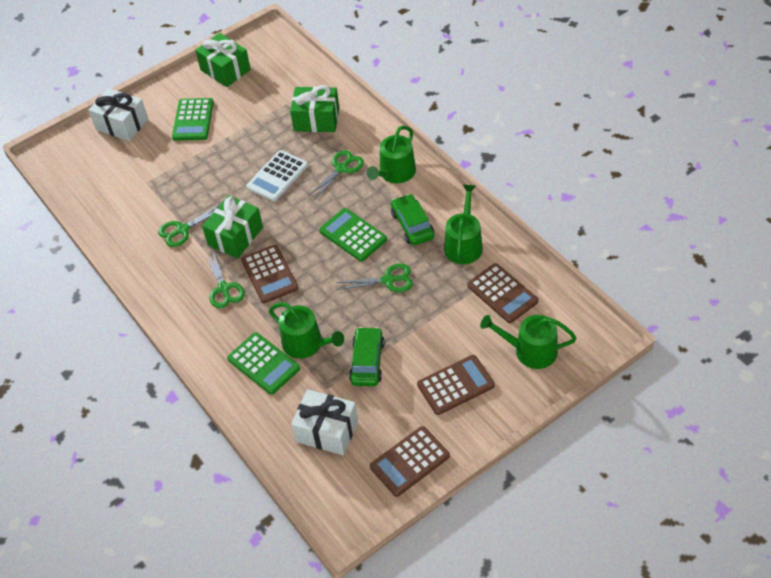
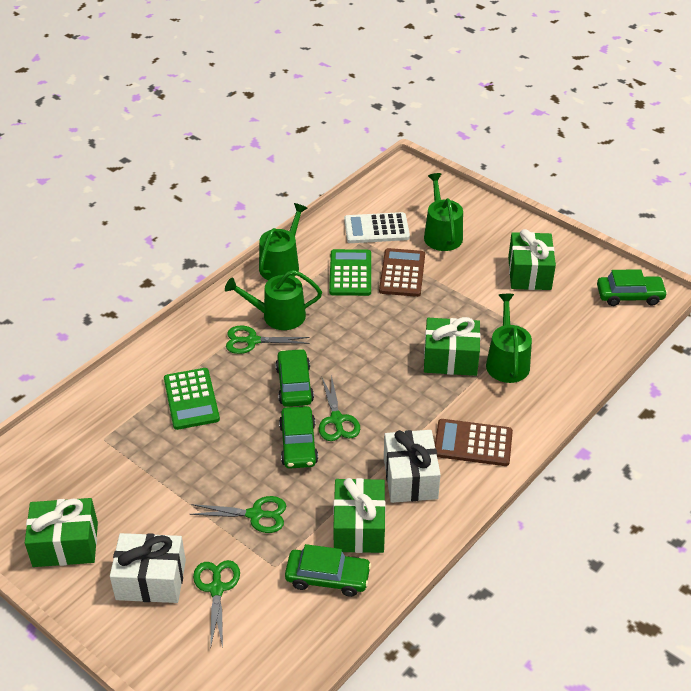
brown calculator: 4 -> 2
green calculator: 3 -> 2
green car: 2 -> 4
green gift: 3 -> 4

